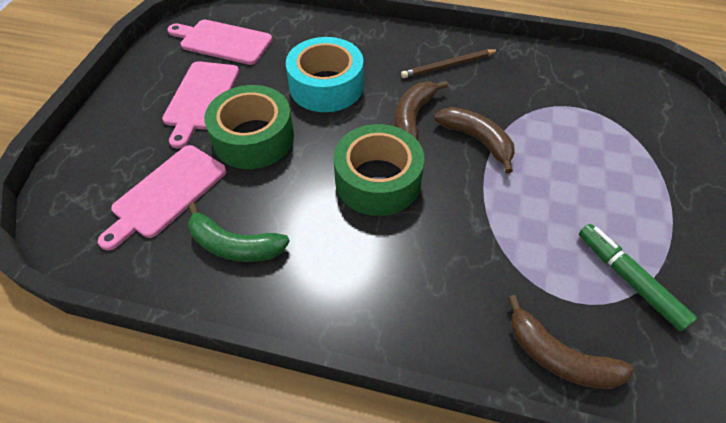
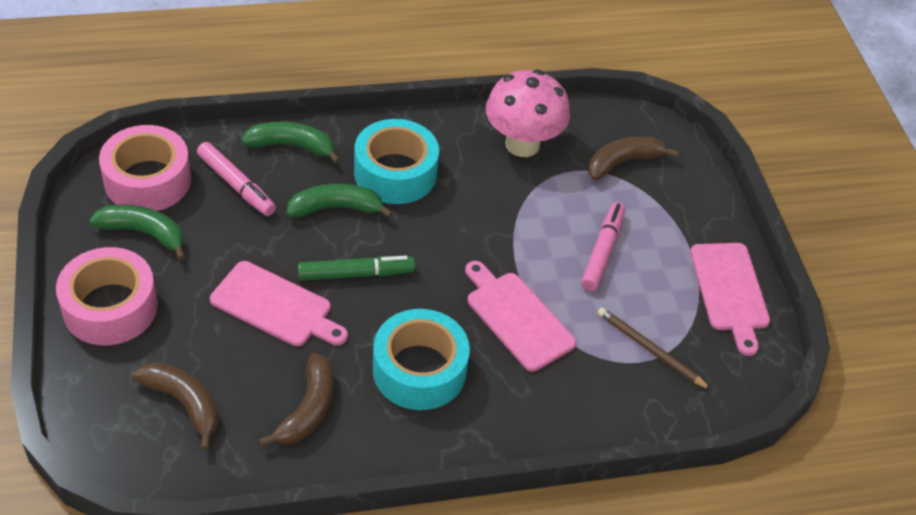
green banana: 1 -> 3
green tape: 2 -> 0
pink marker: 0 -> 2
pink mushroom: 0 -> 1
pink tape: 0 -> 2
turquoise tape: 1 -> 2

